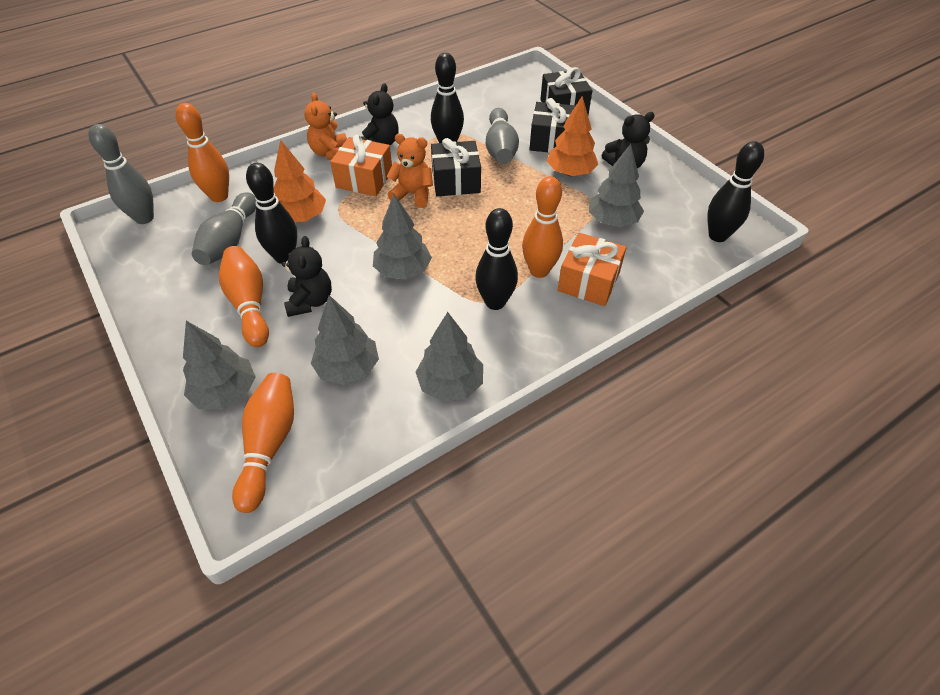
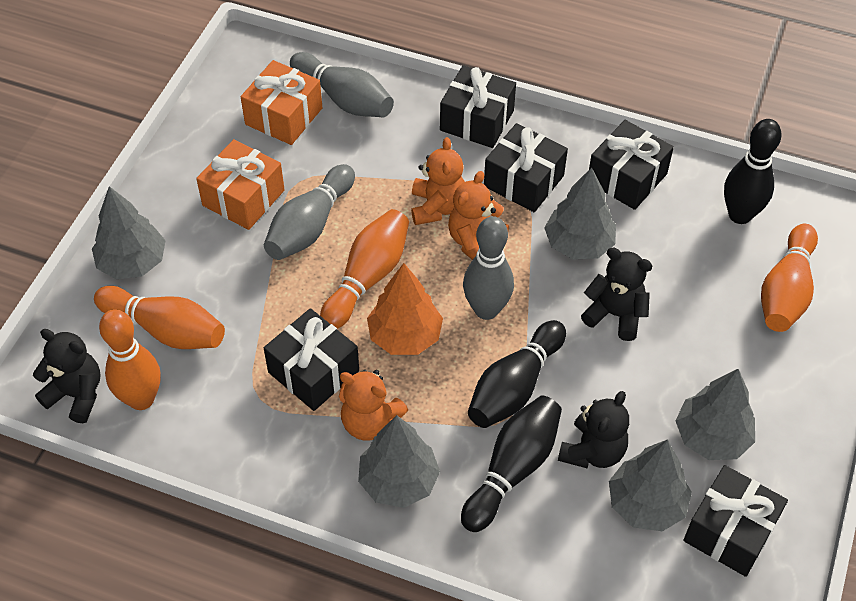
black bowling pin: 4 -> 3
black gift: 3 -> 5
orange teddy bear: 2 -> 3
orange tree: 2 -> 1

